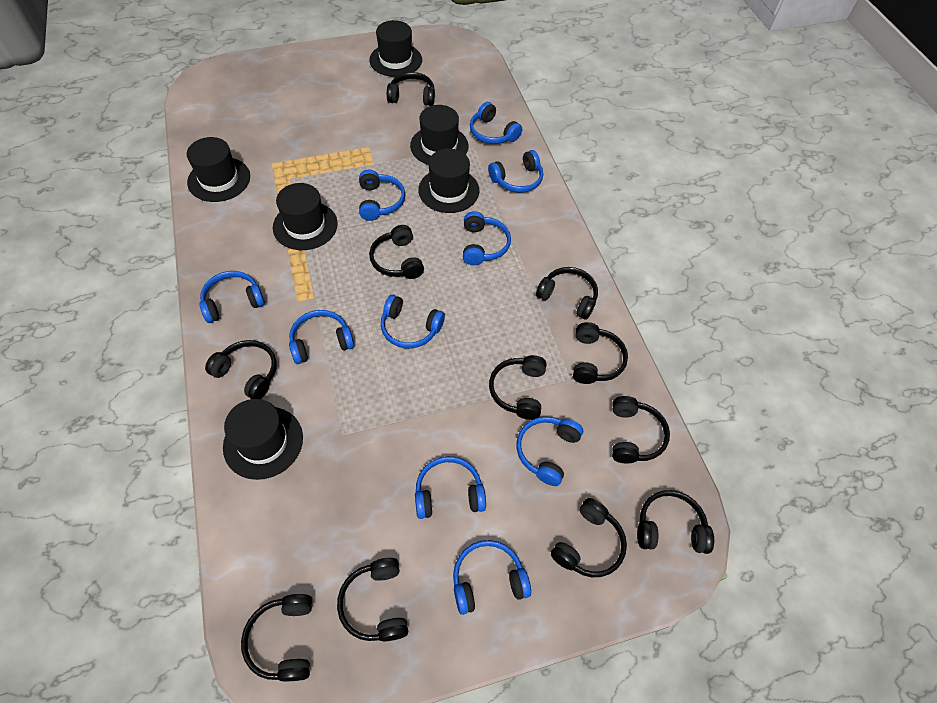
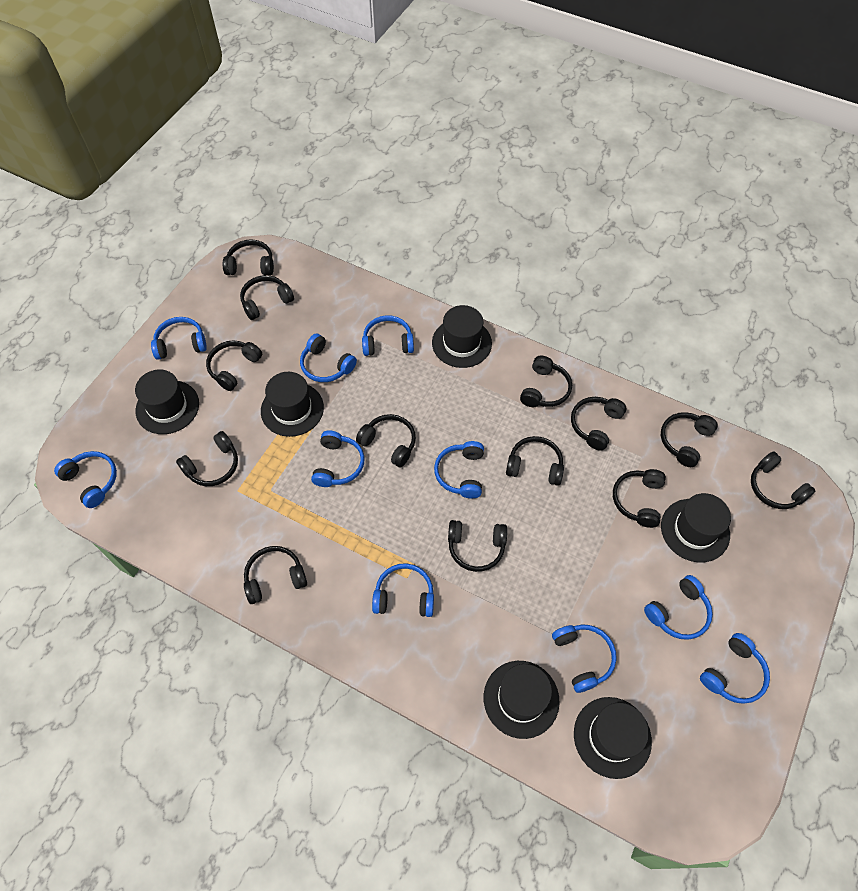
black headphones: 11 -> 13

